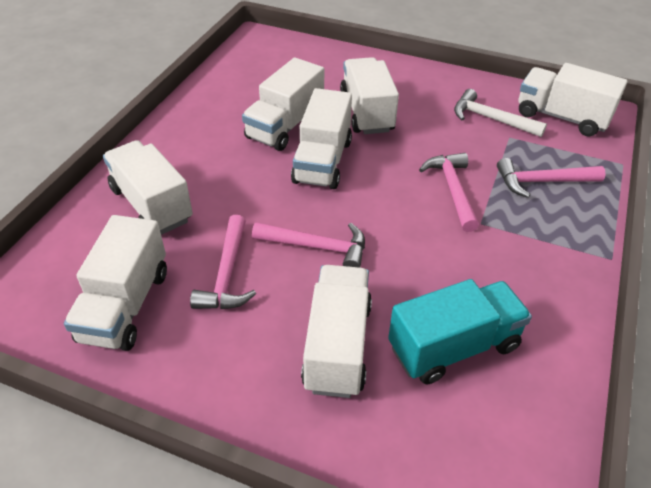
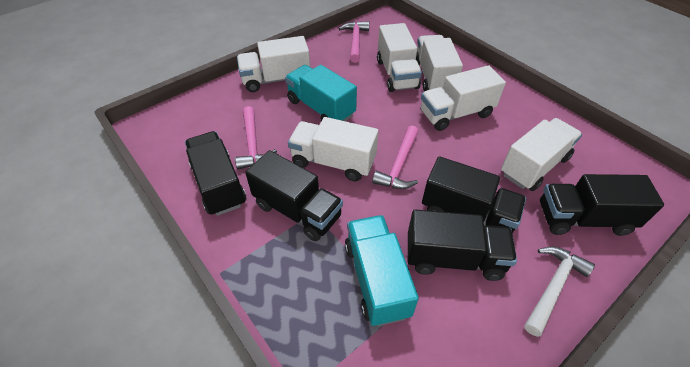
black truck: 0 -> 5
pink hammer: 4 -> 3
turquoise truck: 1 -> 2
white truck: 7 -> 6

